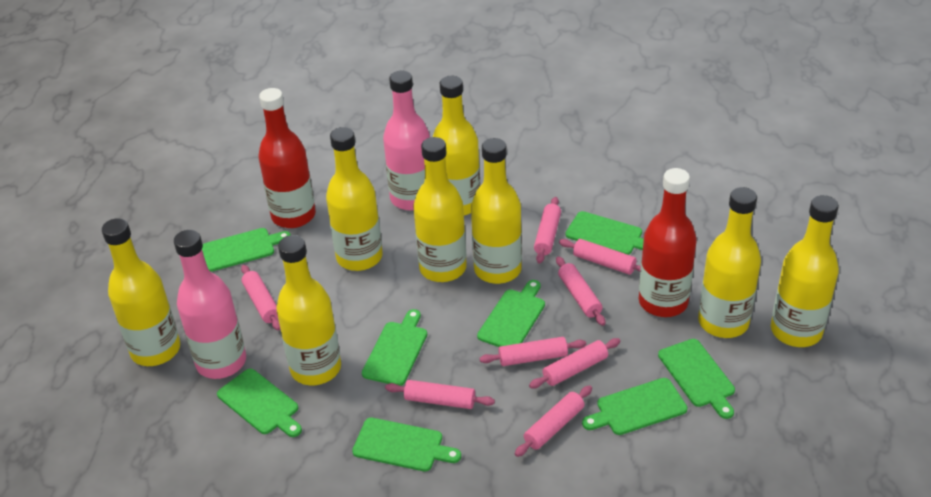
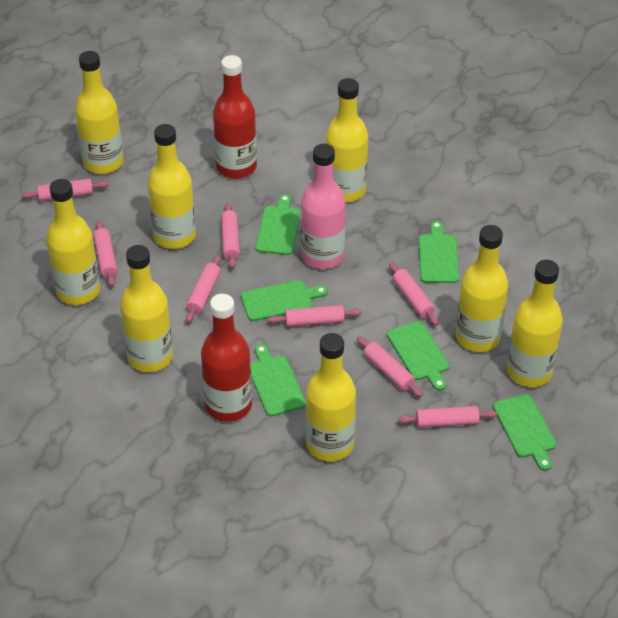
green cutting board: 8 -> 6
pink bottle: 2 -> 1

